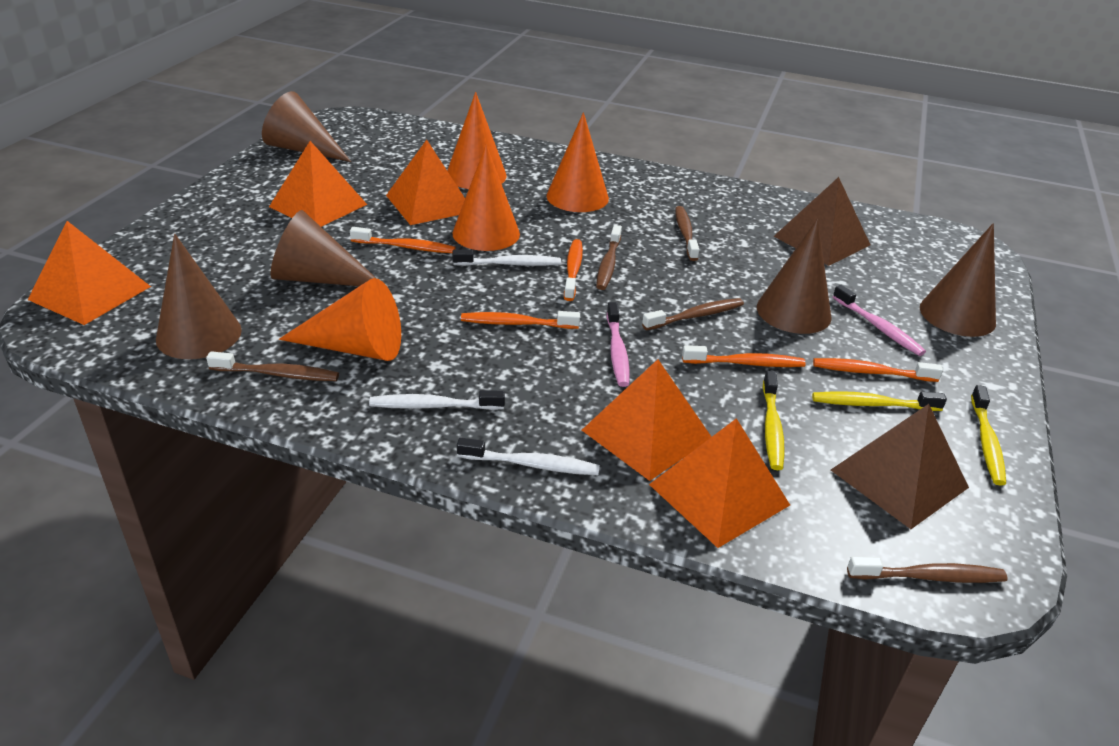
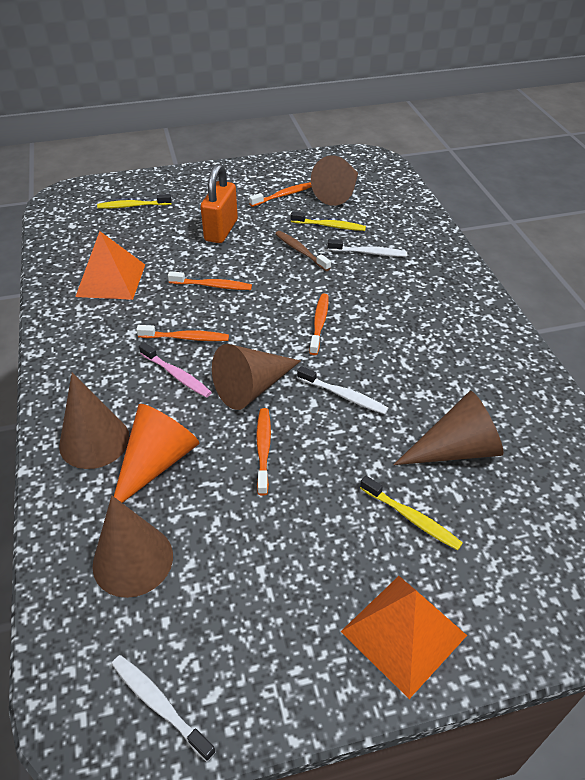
brown pyramid: 2 -> 0
brown toothbrush: 5 -> 1
orange cone: 4 -> 1
orange padlock: 0 -> 1
orange pyramid: 5 -> 2
pink toothbrush: 2 -> 1

